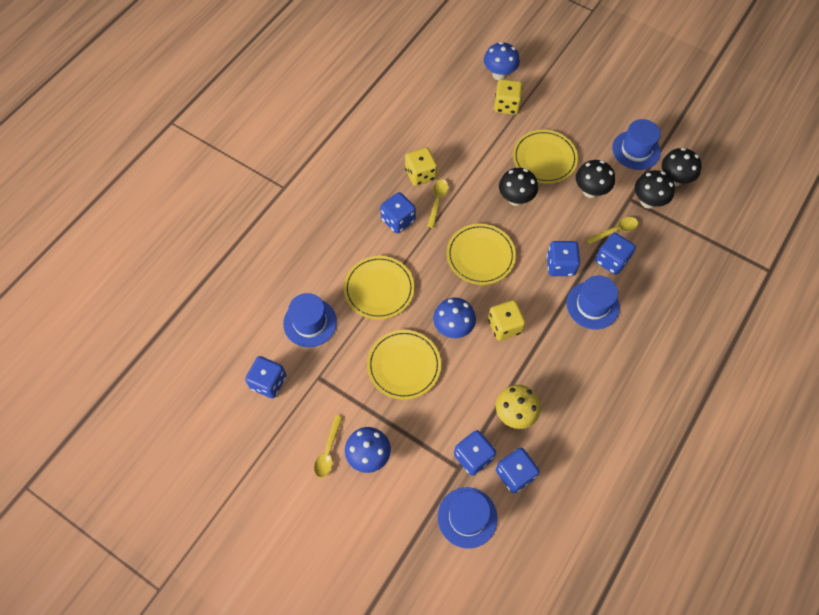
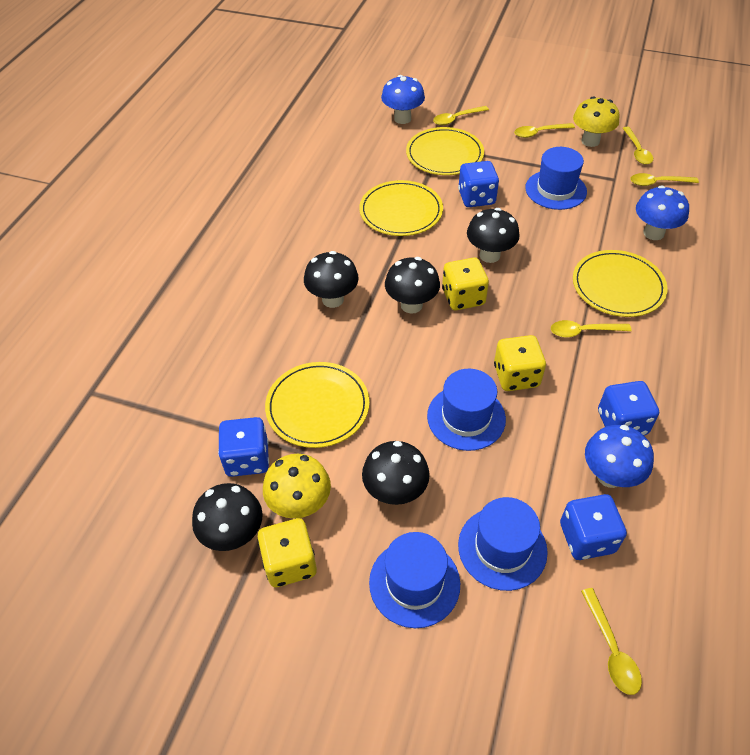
black mushroom: 4 -> 5
blue dice: 6 -> 4
yellow mushroom: 1 -> 2
yellow spoon: 3 -> 6

